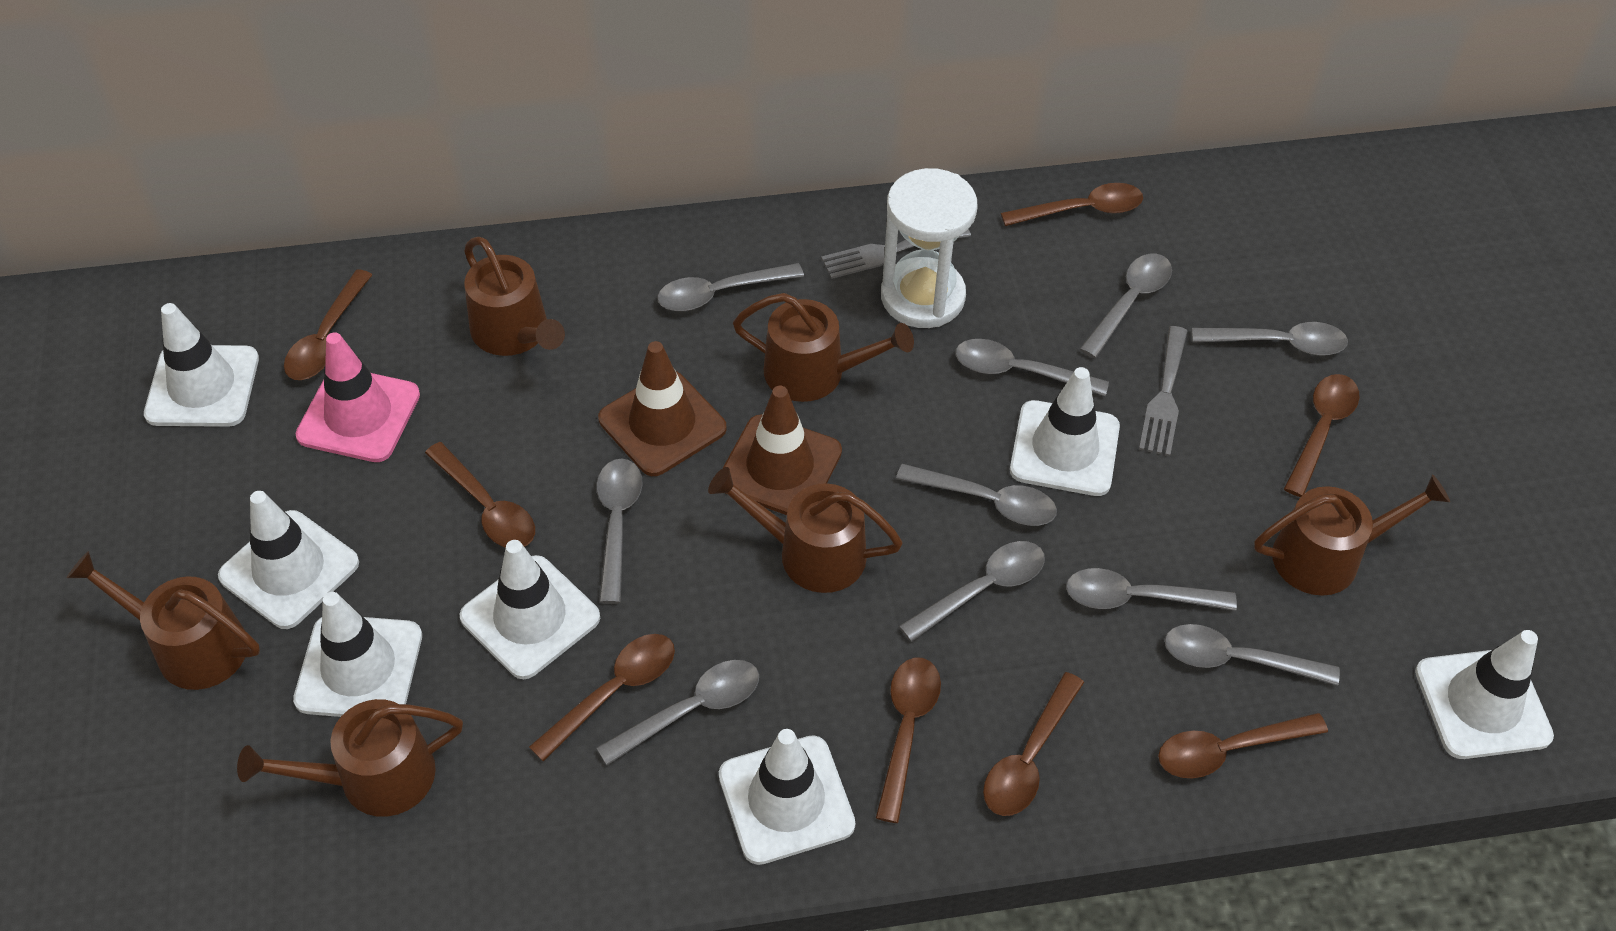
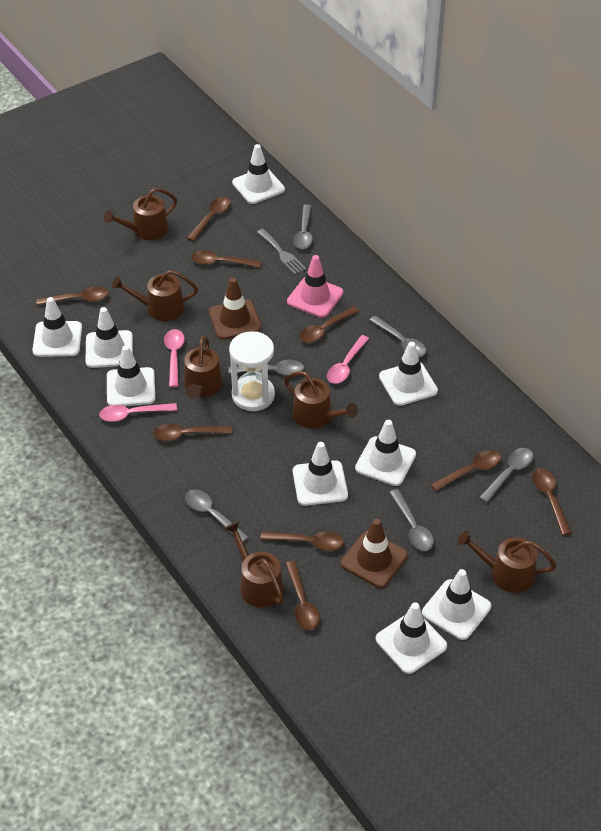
brown spoon: 8 -> 9
grey fork: 2 -> 1
grey spoon: 10 -> 6
pink spoon: 0 -> 3
white traffic cone: 7 -> 9

